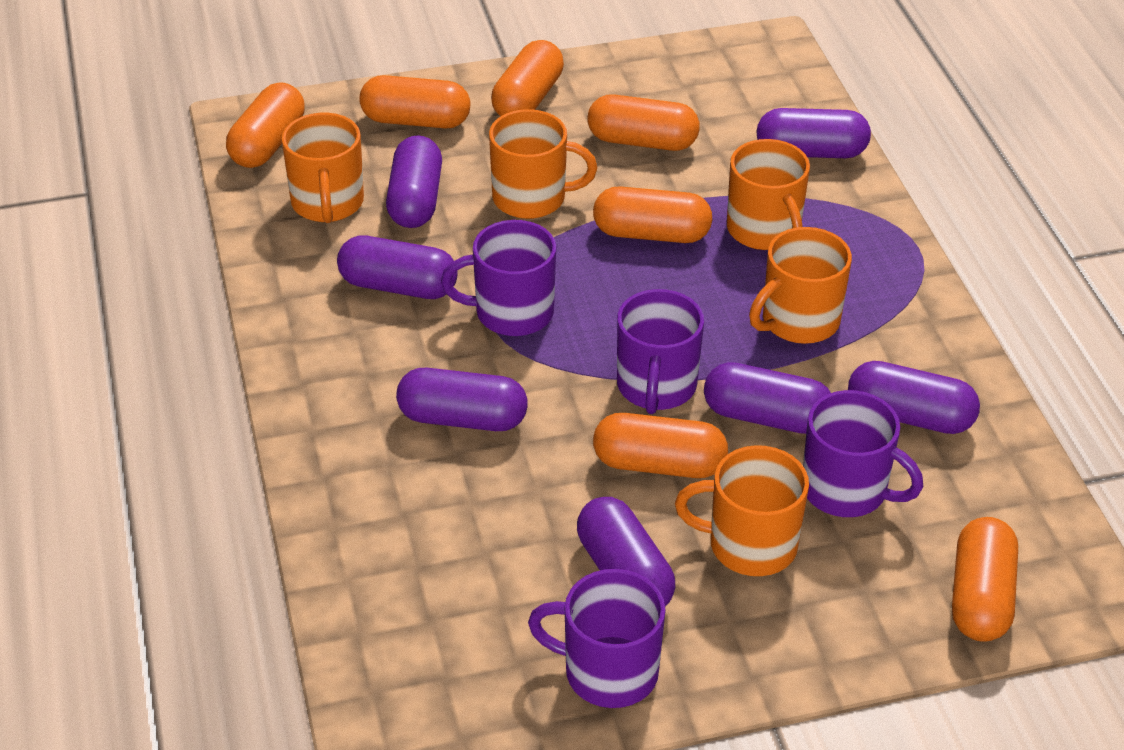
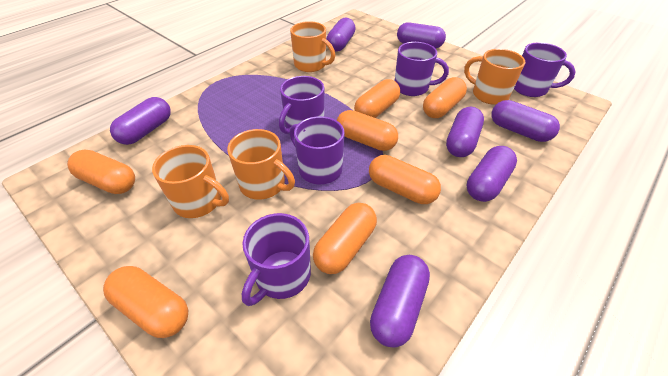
orange mug: 5 -> 4
purple mug: 4 -> 5

